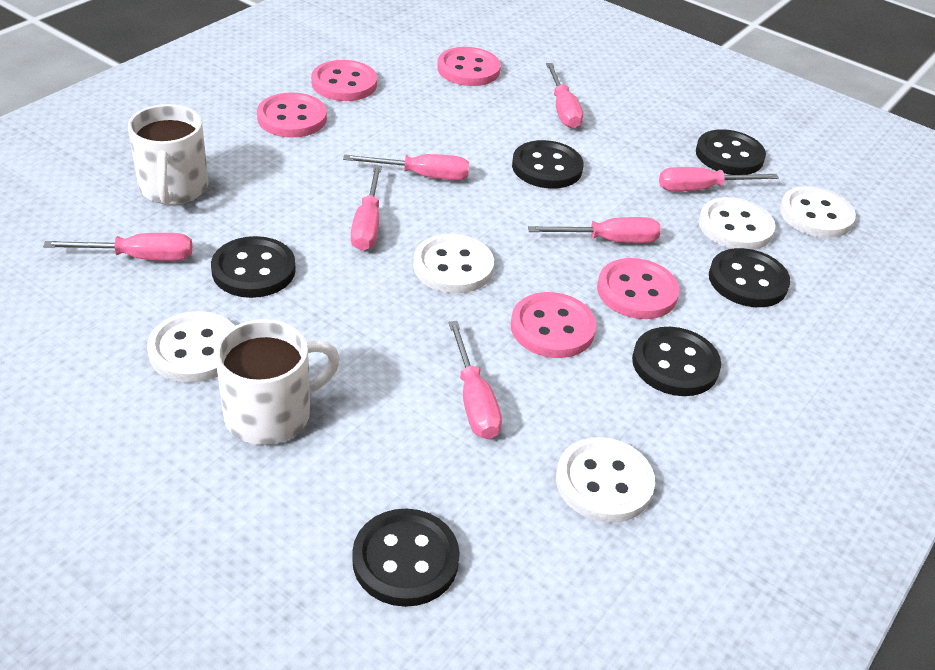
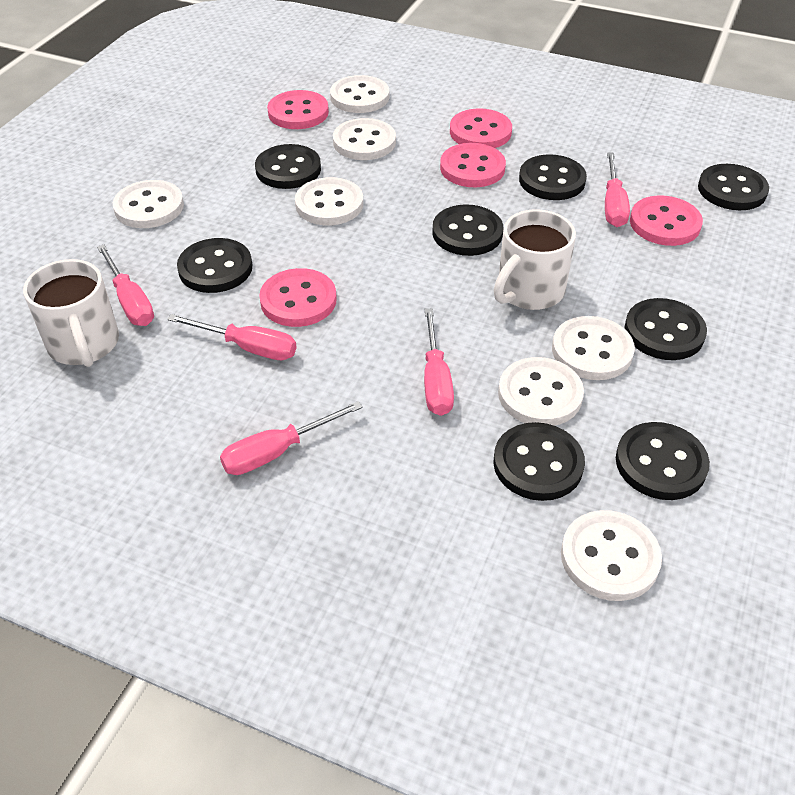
black button: 6 -> 8
pink screwdriver: 7 -> 5
white button: 5 -> 7

